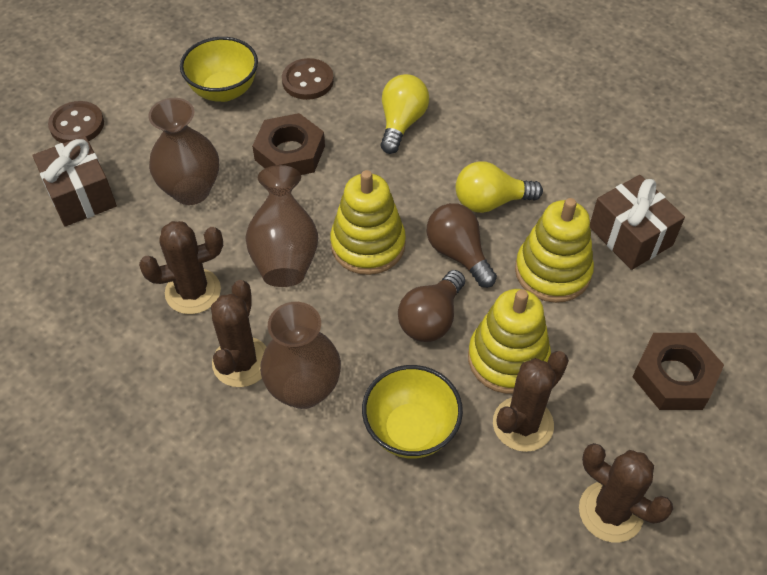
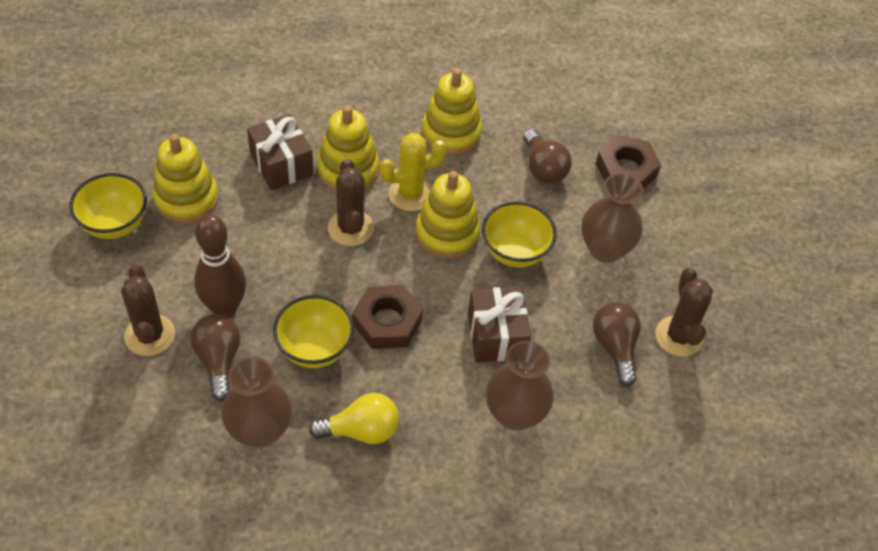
brown bowling pin: 0 -> 1
brown button: 2 -> 0
brown cactus: 4 -> 3
brown light bulb: 2 -> 3
yellow bowl: 2 -> 3
yellow cactus: 0 -> 1
yellow light bulb: 2 -> 1
yellow stacking toy: 3 -> 4

